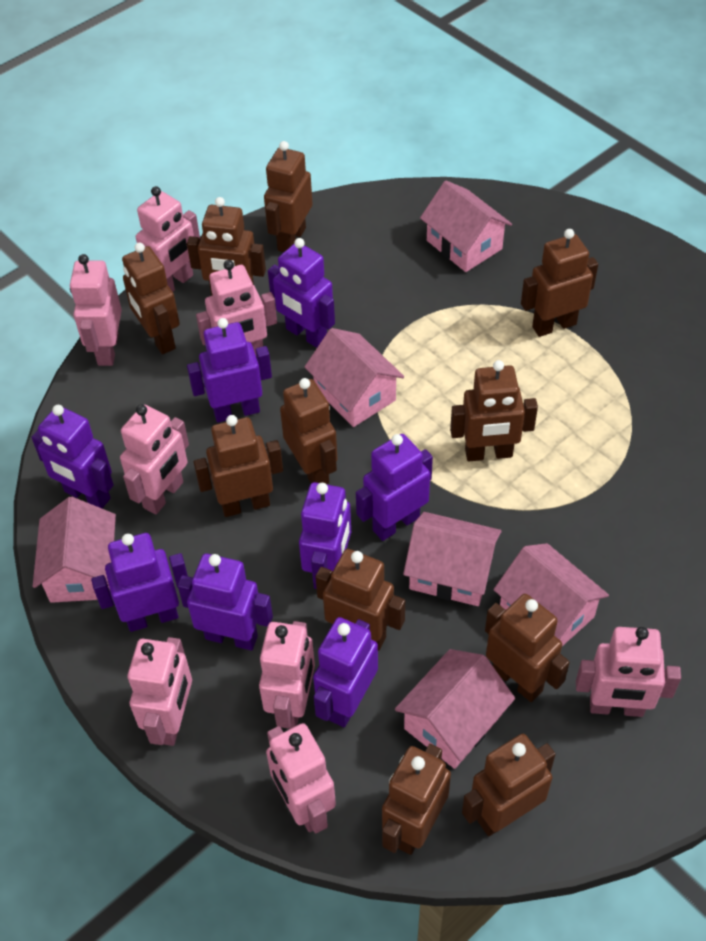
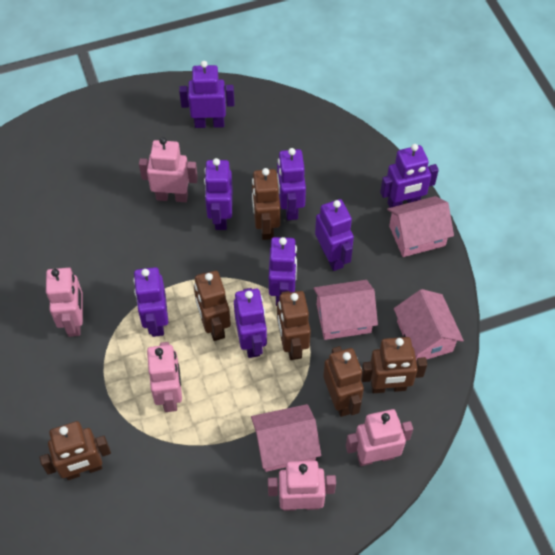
brown robot: 11 -> 6
pink house: 6 -> 4
pink robot: 8 -> 5

